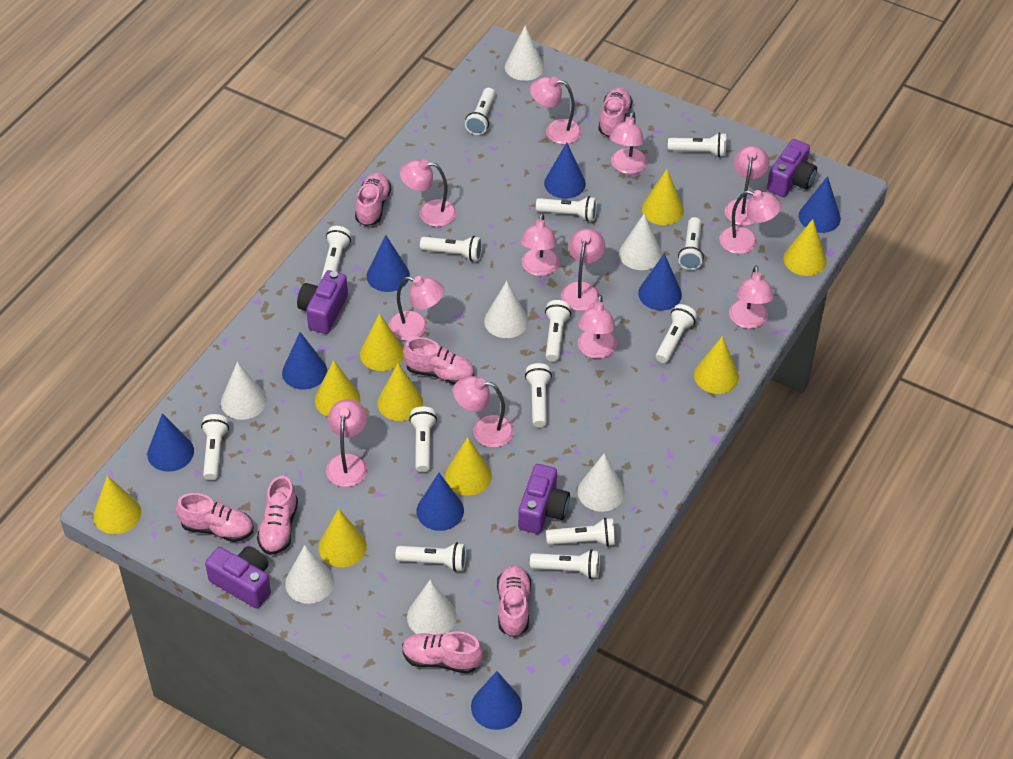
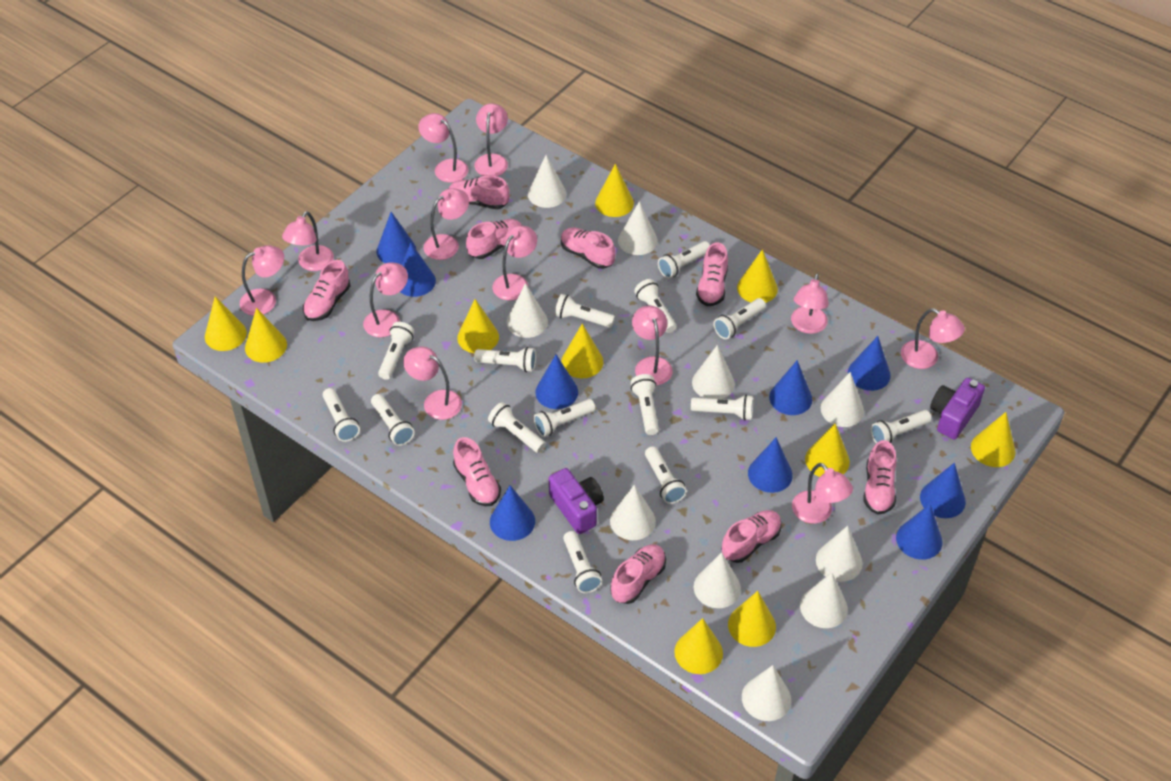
blue cone: 8 -> 9
pink shoe: 7 -> 9
purple camera: 4 -> 2
white cone: 7 -> 10
white flashlight: 14 -> 15
yellow cone: 9 -> 10

